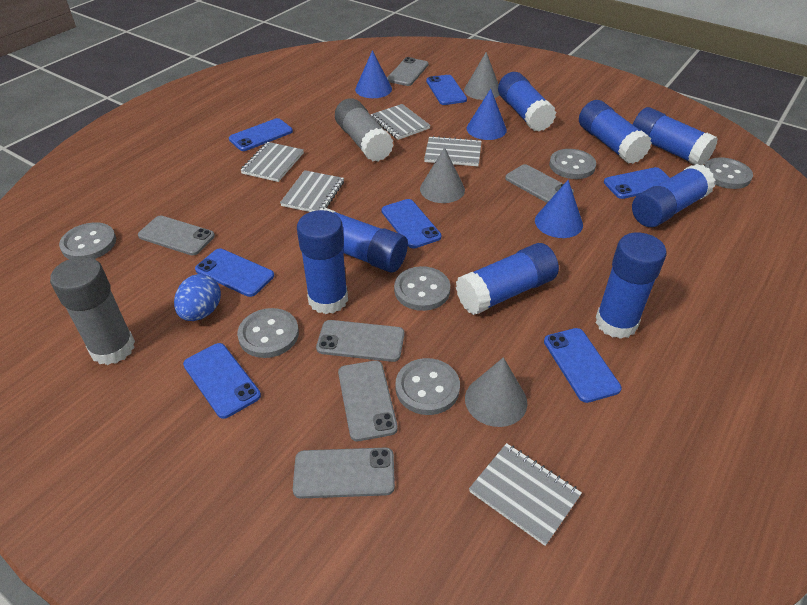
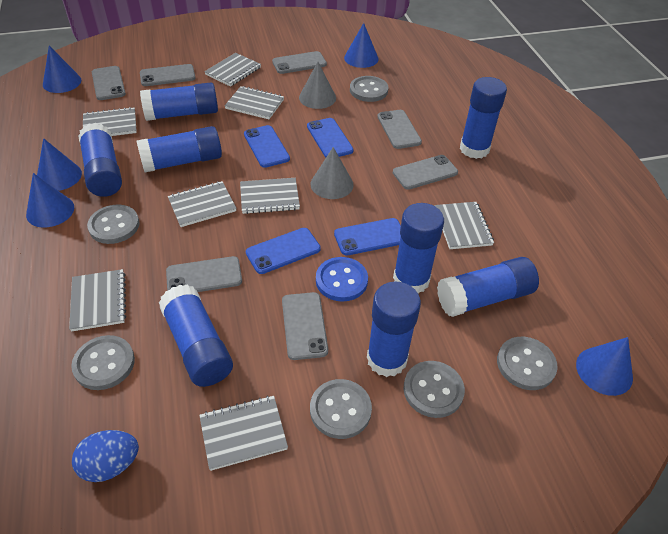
blue button: 0 -> 1
blue cone: 3 -> 5
blue phone: 7 -> 4
grey cone: 3 -> 2
grey glue stick: 2 -> 0
grey notebook: 5 -> 8
grey phone: 6 -> 7

